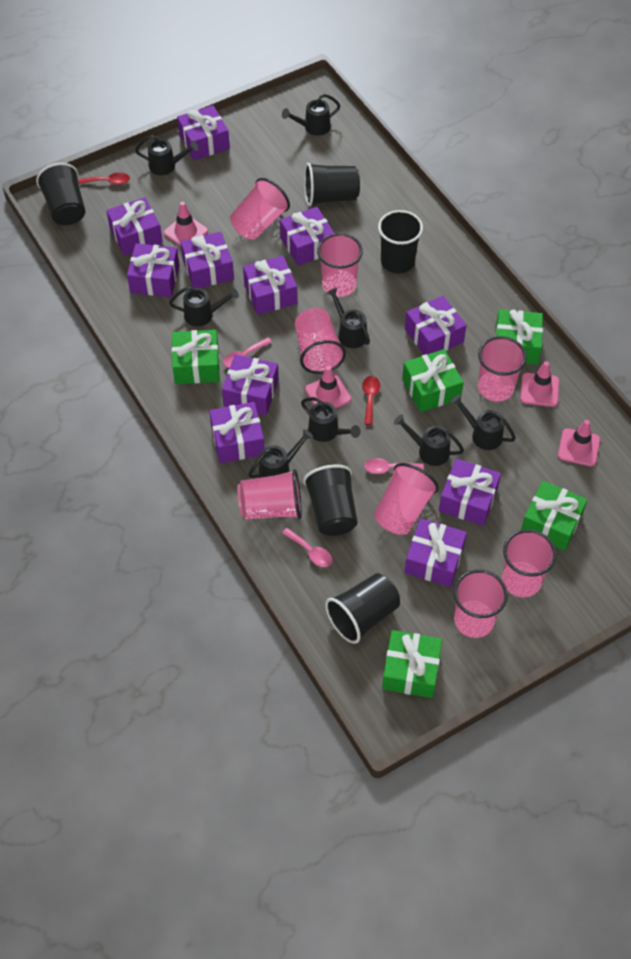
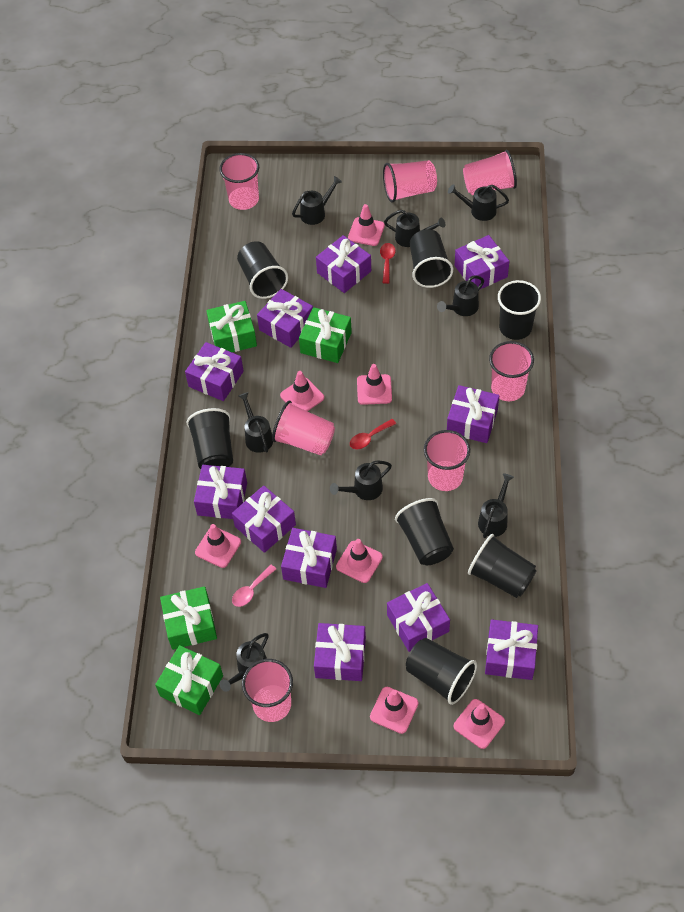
black cup: 5 -> 7
green gift: 5 -> 4
pink cup: 8 -> 7
pink spoon: 3 -> 1
pink traffic cone: 4 -> 7

